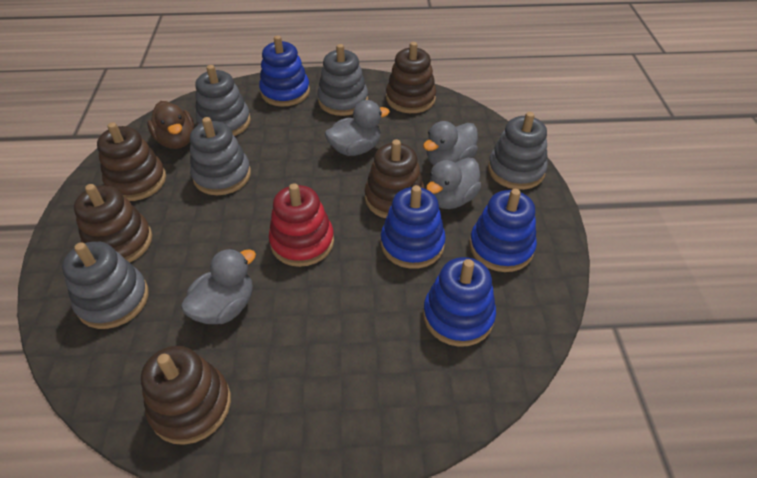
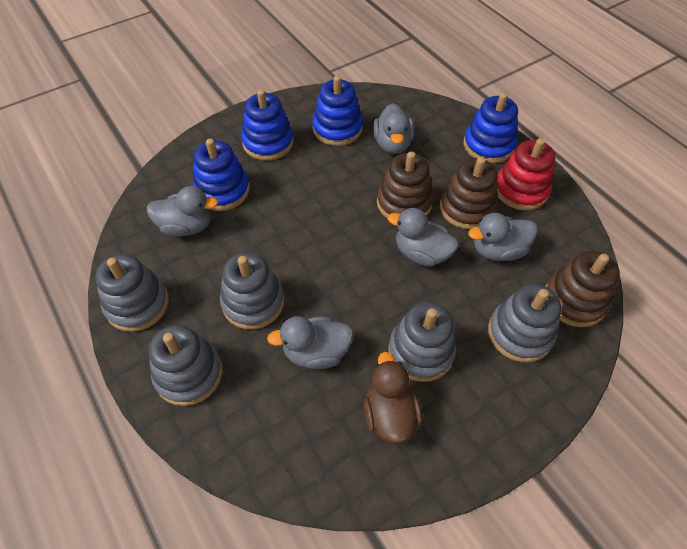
brown stacking toy: 5 -> 3
grey duck: 4 -> 5

